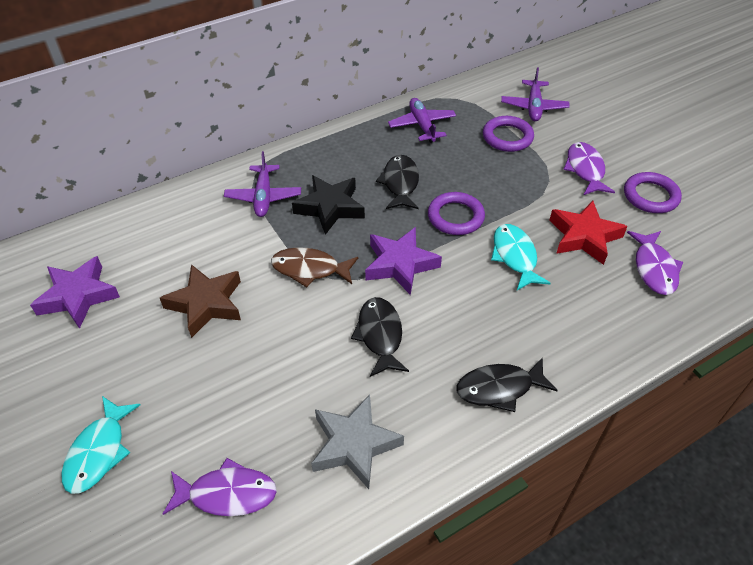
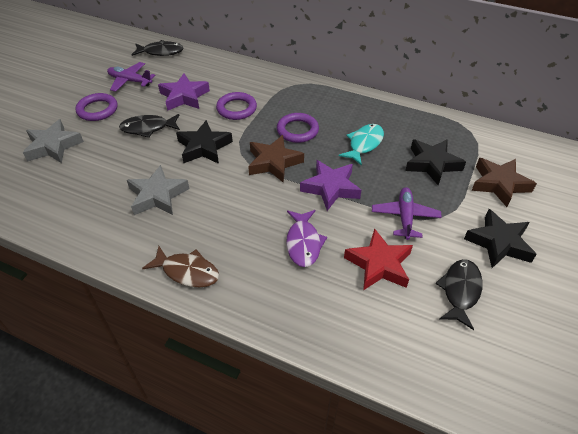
black star: 1 -> 3
brown star: 1 -> 2
grey star: 1 -> 2
purple fish: 3 -> 1
purple plane: 3 -> 2
turquoise fish: 2 -> 1

